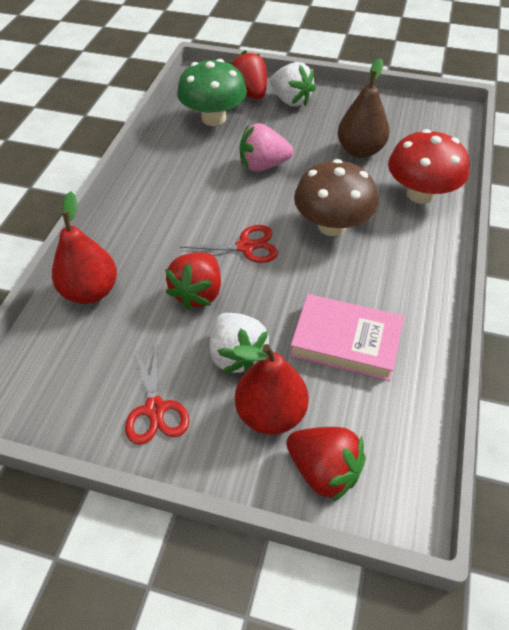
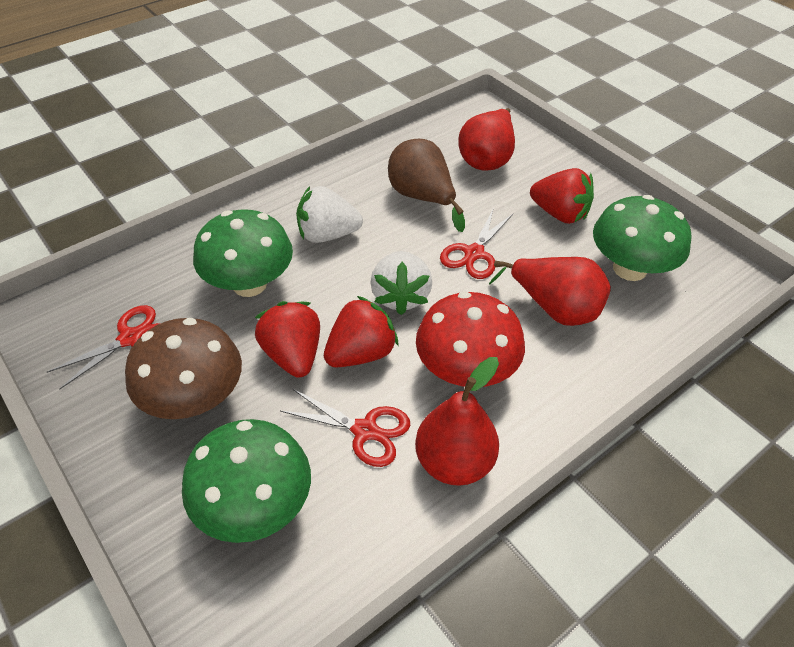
green mushroom: 1 -> 3
pink book: 1 -> 0
pink strawberry: 1 -> 0
red pear: 2 -> 3
red scissors: 2 -> 3

